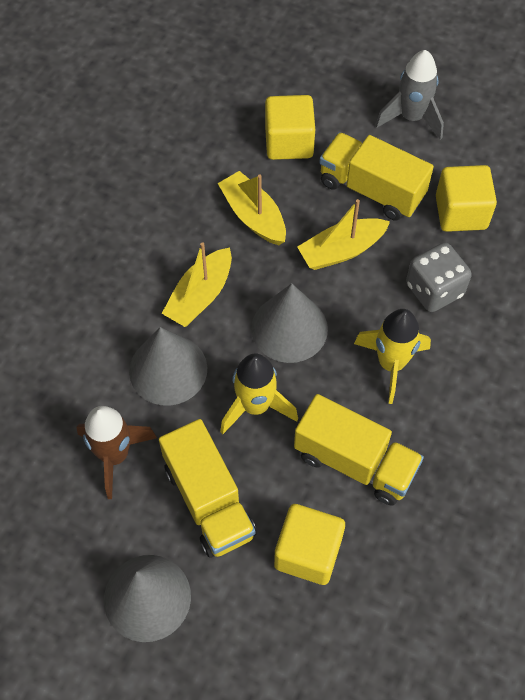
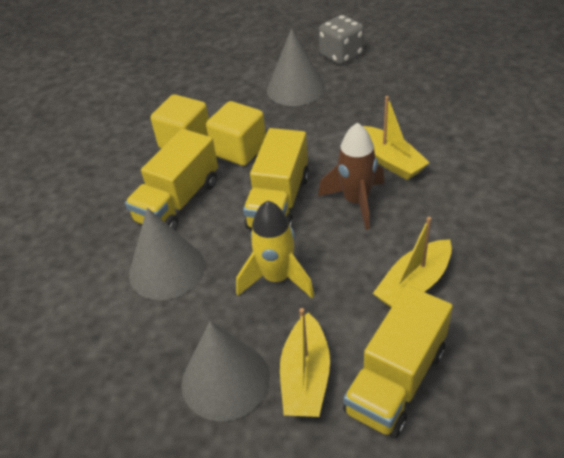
grey rocket: 1 -> 0
yellow cube: 3 -> 2
yellow rocket: 2 -> 1

